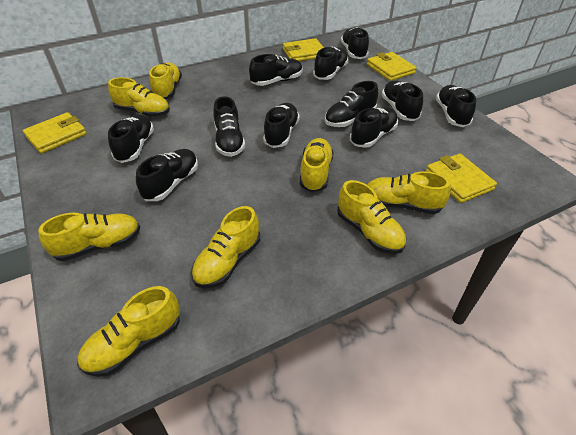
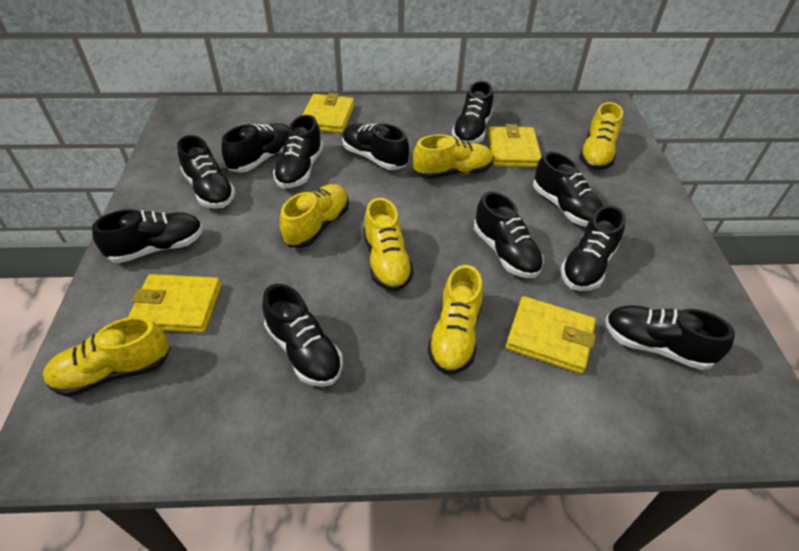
yellow shoe: 8 -> 6

